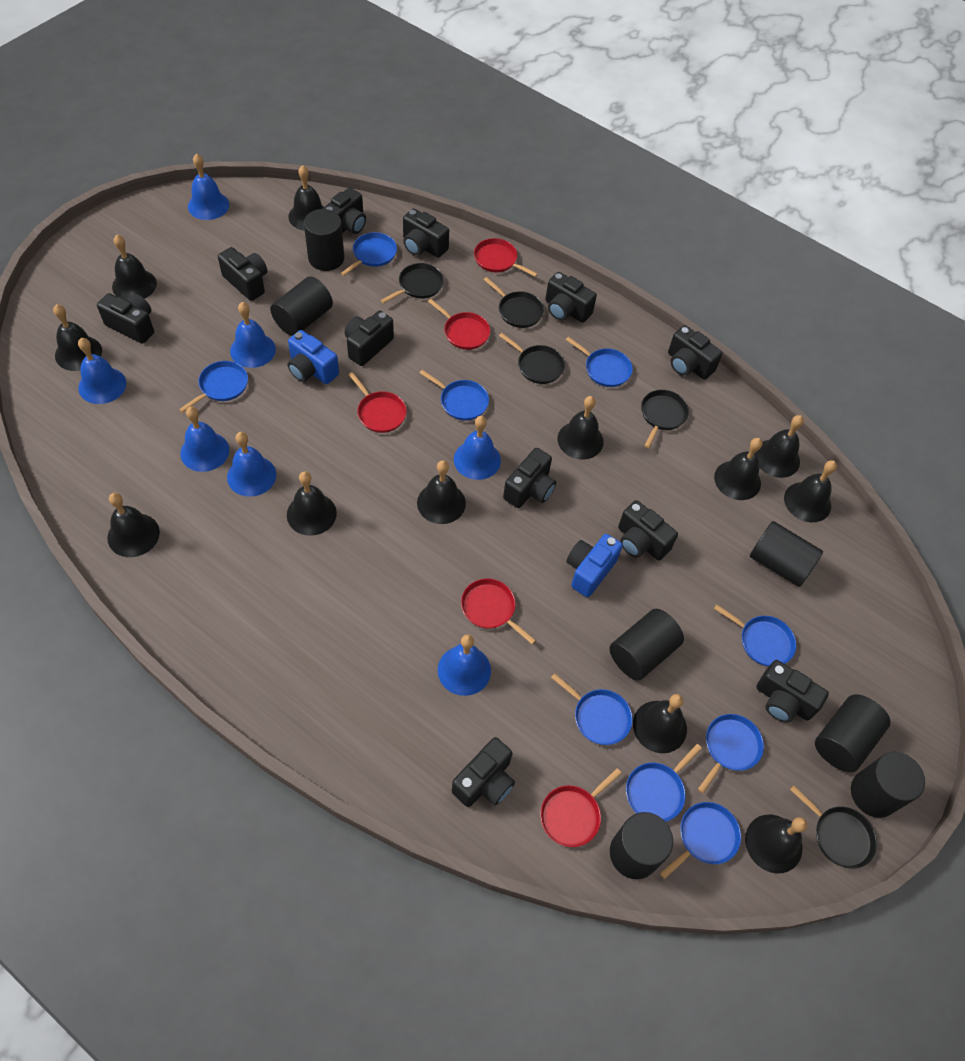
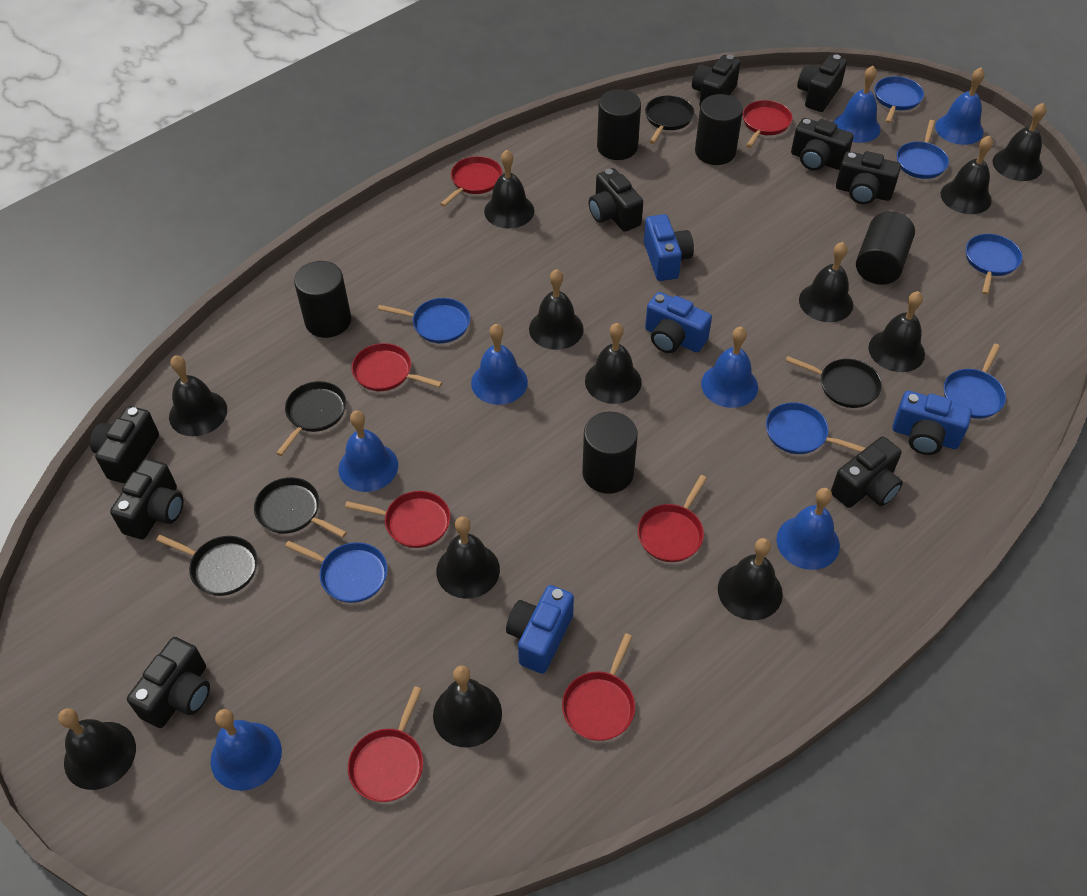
black camera: 11 -> 9
black cylinder: 7 -> 5
blue camera: 2 -> 4
blue pan: 9 -> 7
red pan: 5 -> 7

